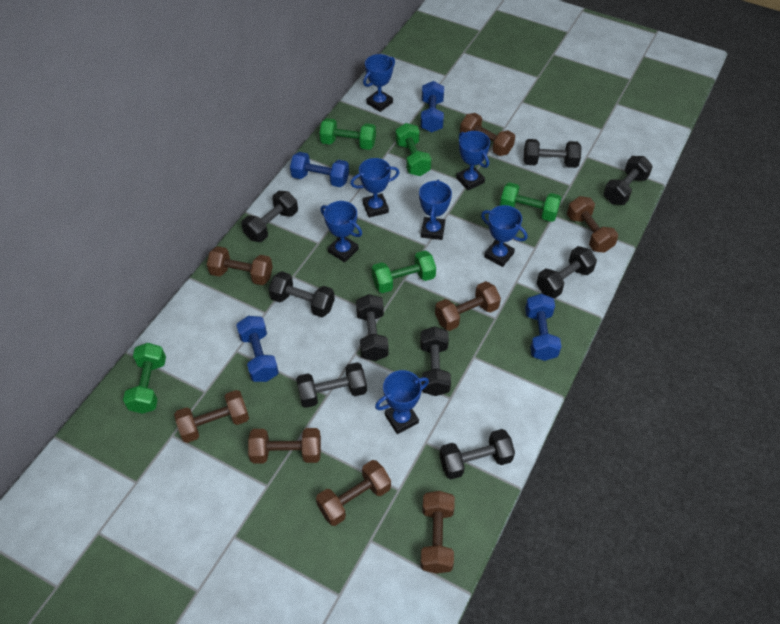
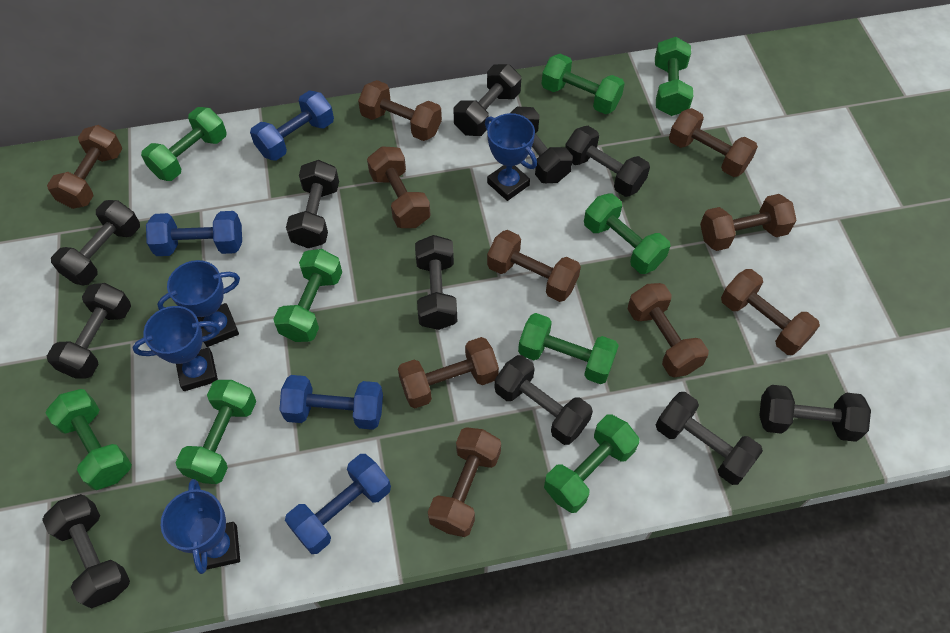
black dumbbell: 9 -> 11
blue trophy: 7 -> 4
brown dumbbell: 8 -> 10
green dumbbell: 5 -> 9

